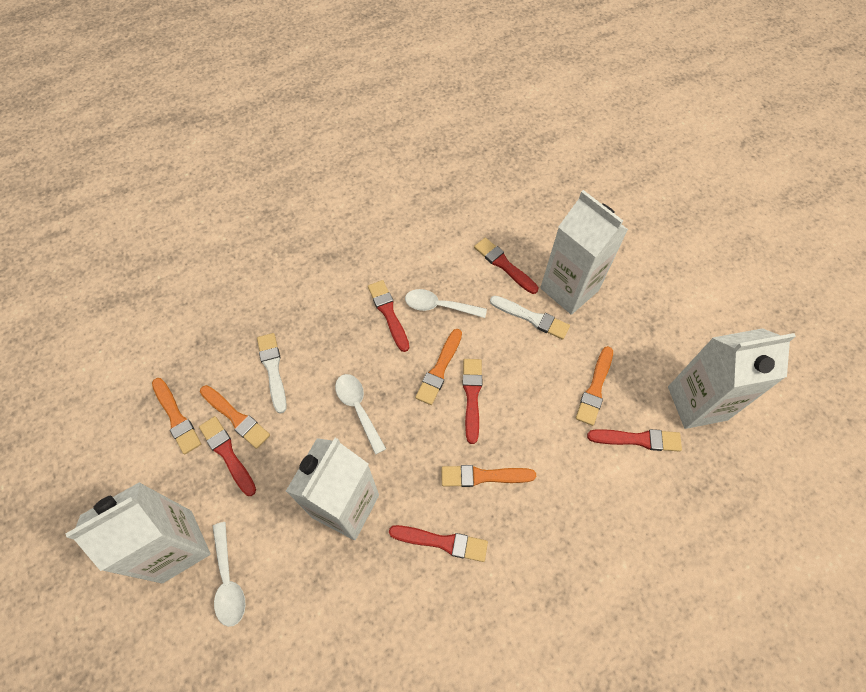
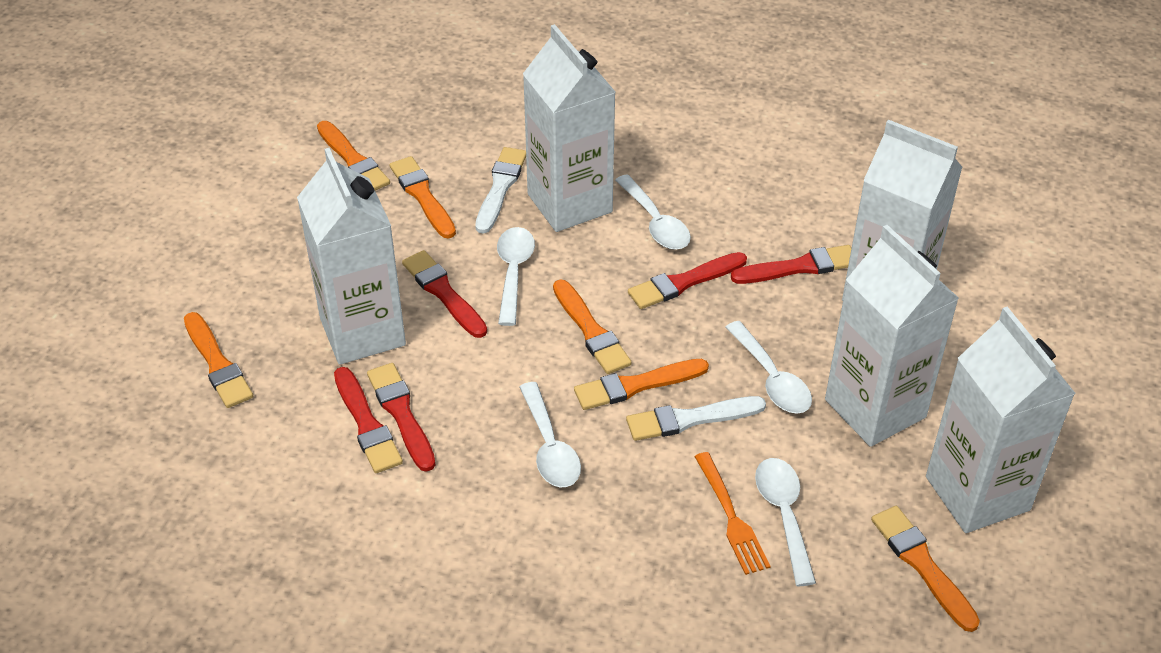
orange brush: 5 -> 6
orange fork: 0 -> 1
red brush: 6 -> 5
white carton: 4 -> 5
white spoon: 3 -> 5

